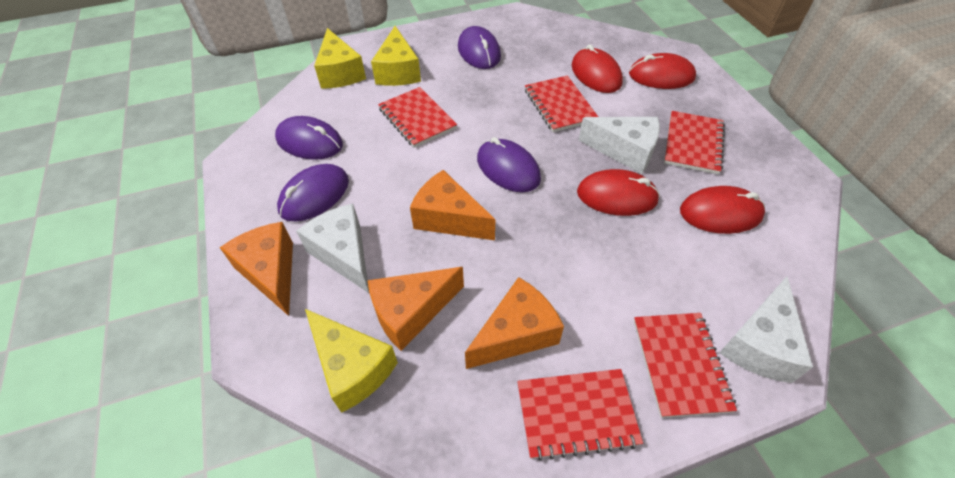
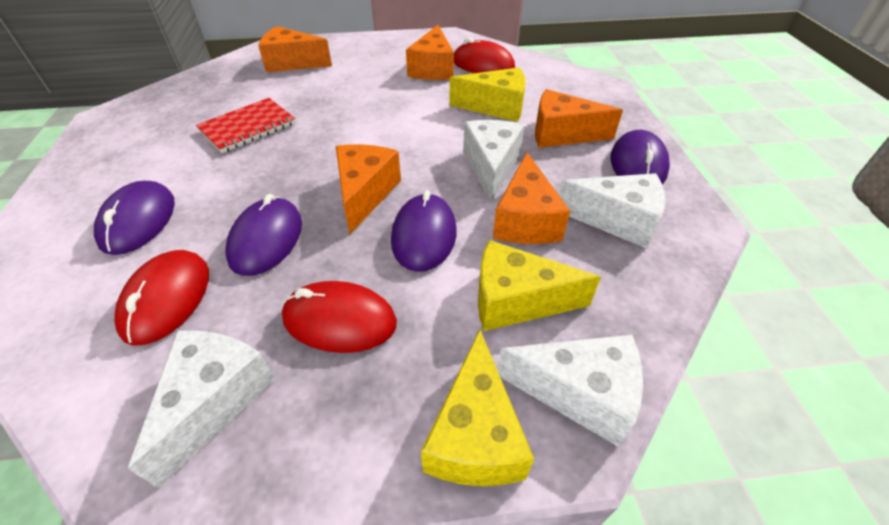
orange cheese: 4 -> 5
red mouse: 4 -> 3
red notebook: 5 -> 1
white cheese: 3 -> 4

